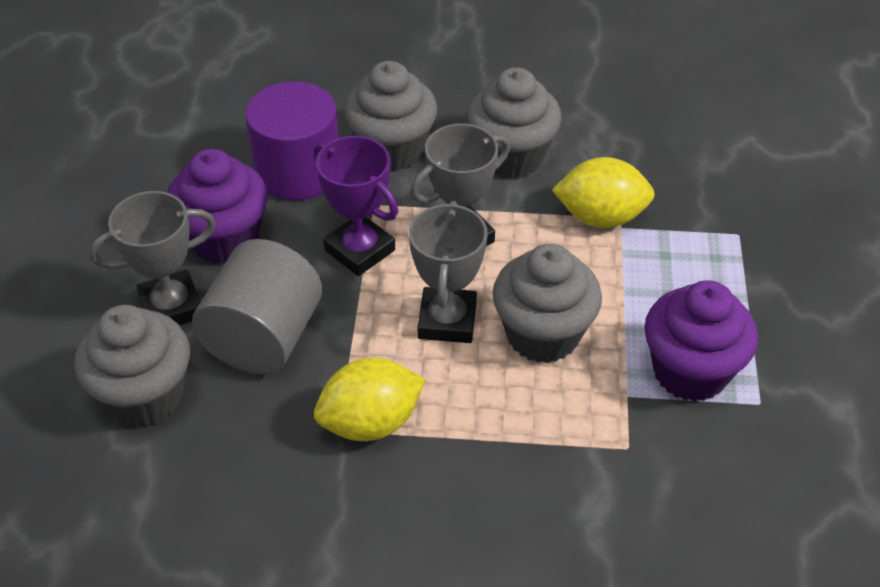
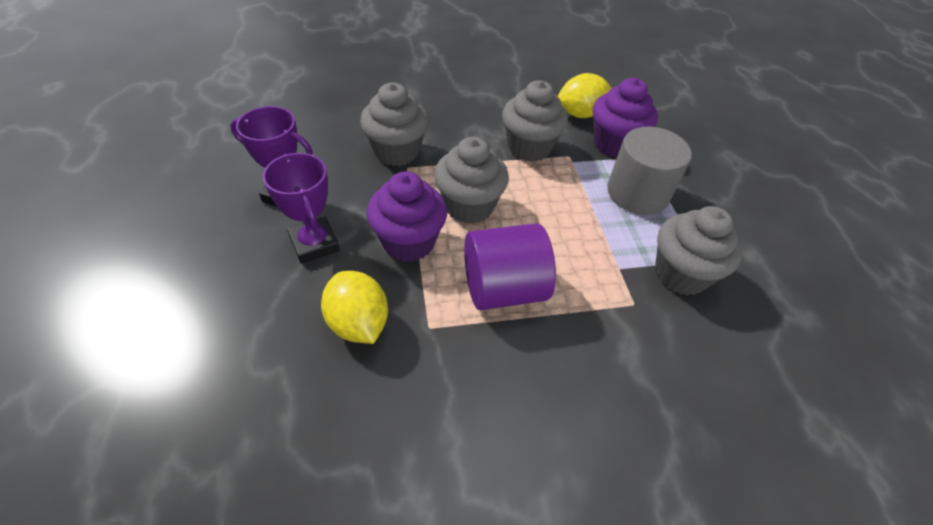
grey trophy: 3 -> 0
purple trophy: 1 -> 2

